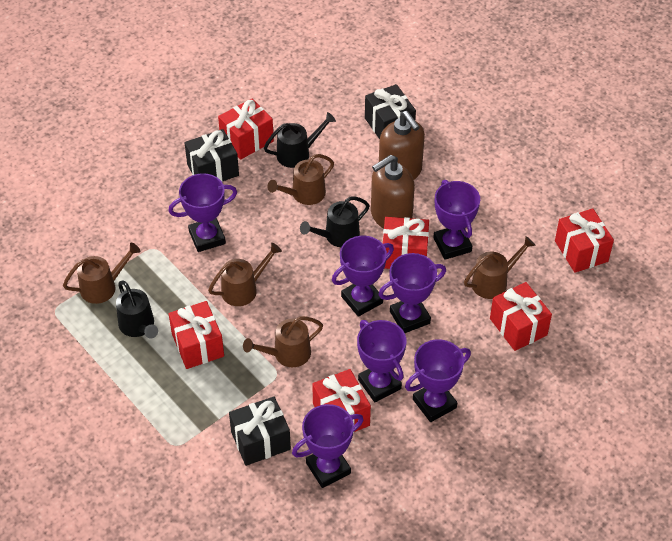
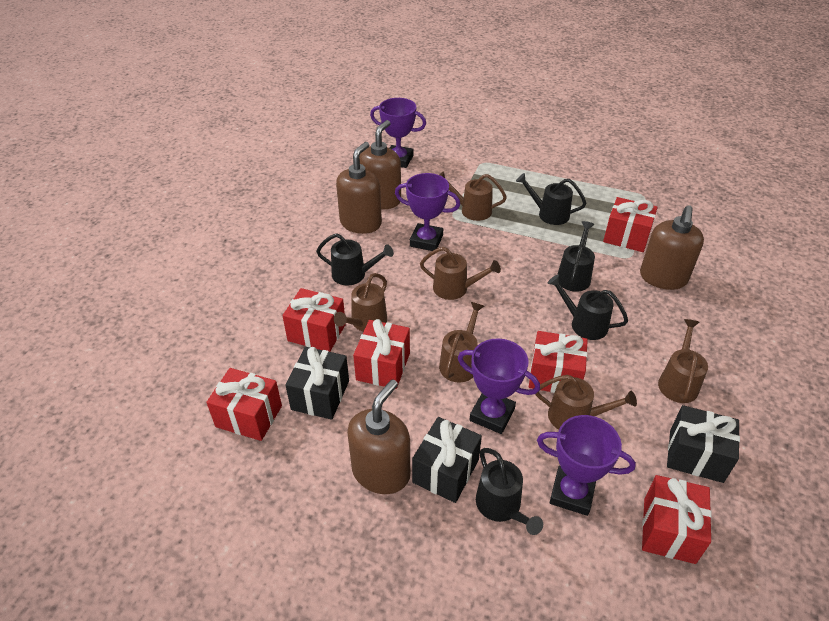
black watering can: 3 -> 5
brown soap dispenser: 2 -> 4
brown watering can: 5 -> 6
purple trophy: 7 -> 4

